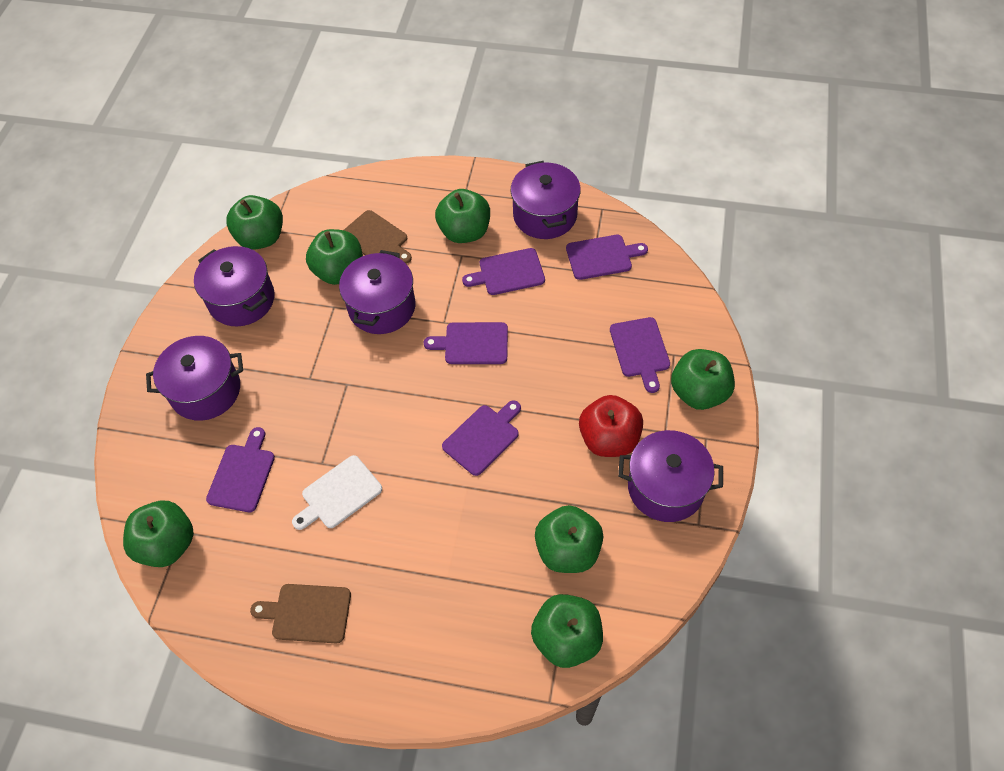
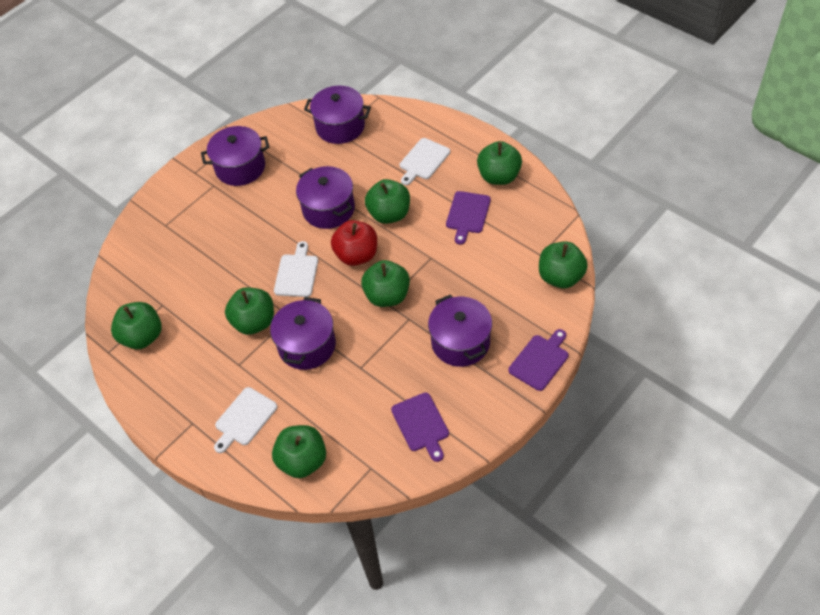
brown cutting board: 2 -> 0
purple cutting board: 6 -> 3
white cutting board: 1 -> 3

